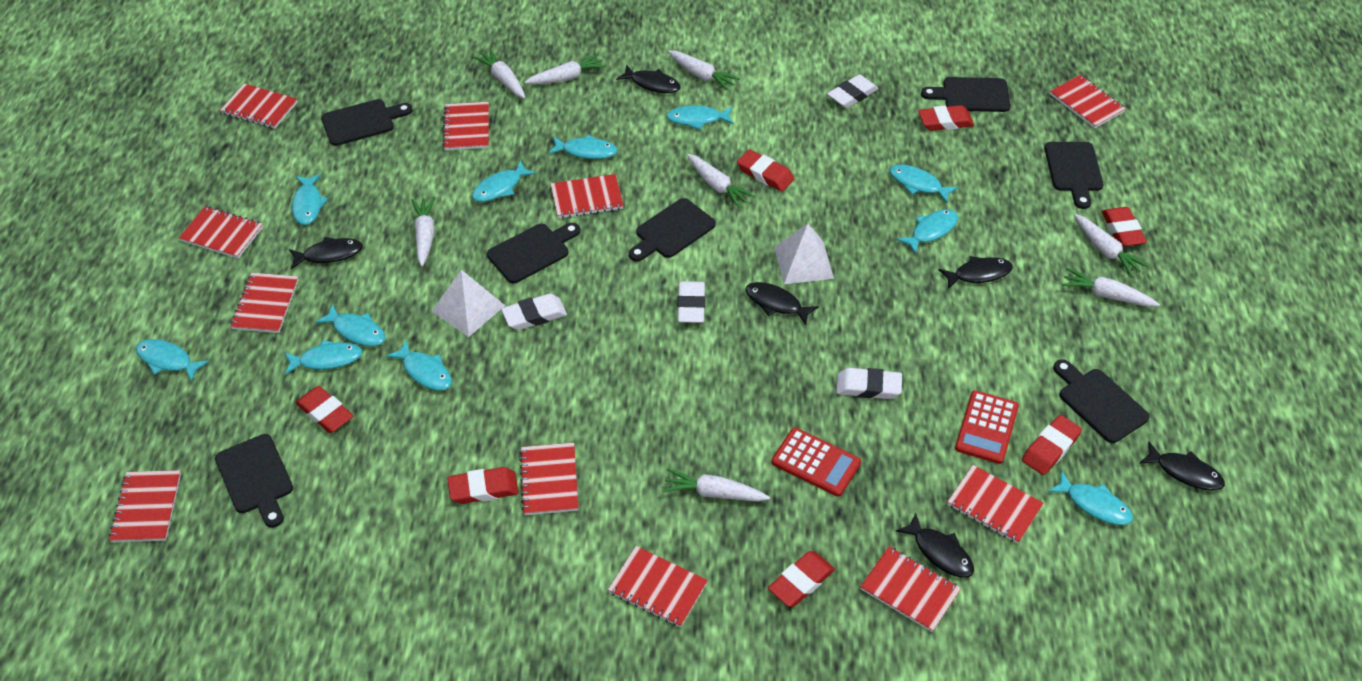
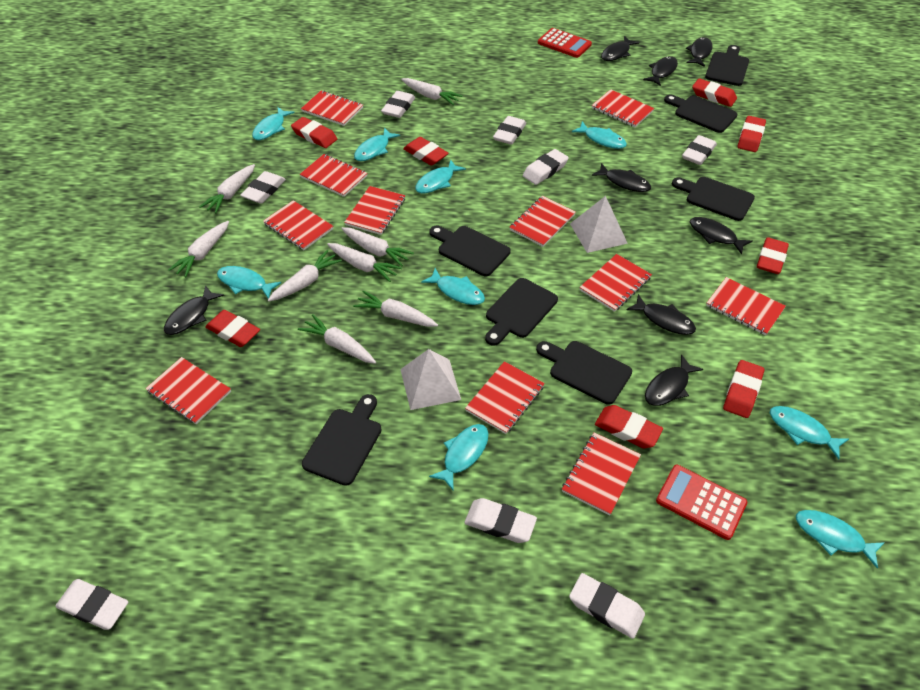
black fish: 6 -> 8
red eraser: 7 -> 8
turquoise fish: 11 -> 9
white eraser: 4 -> 8

